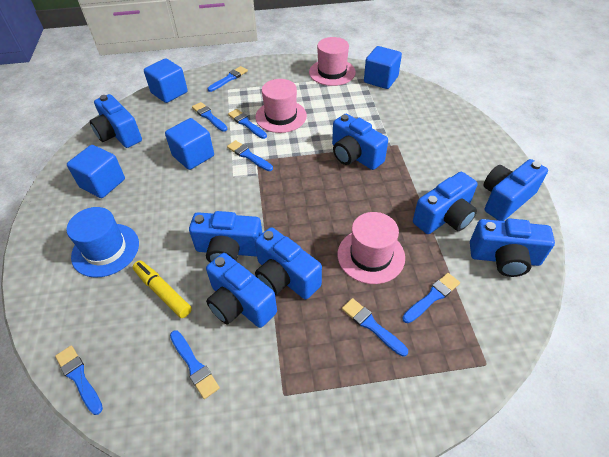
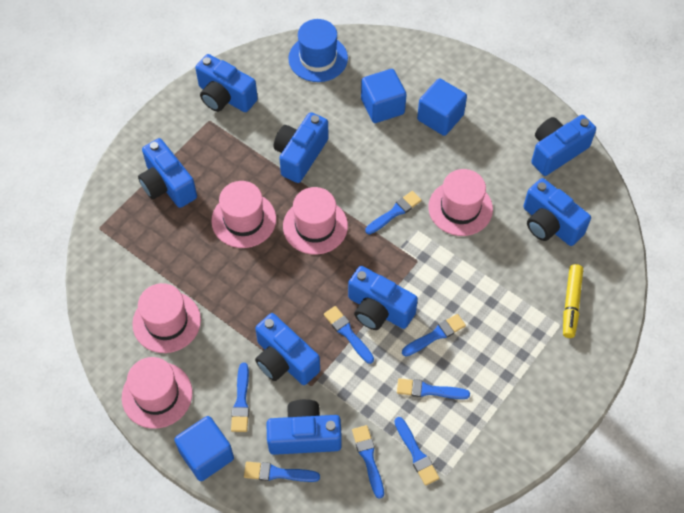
blue cube: 4 -> 3
pink hat: 3 -> 5

